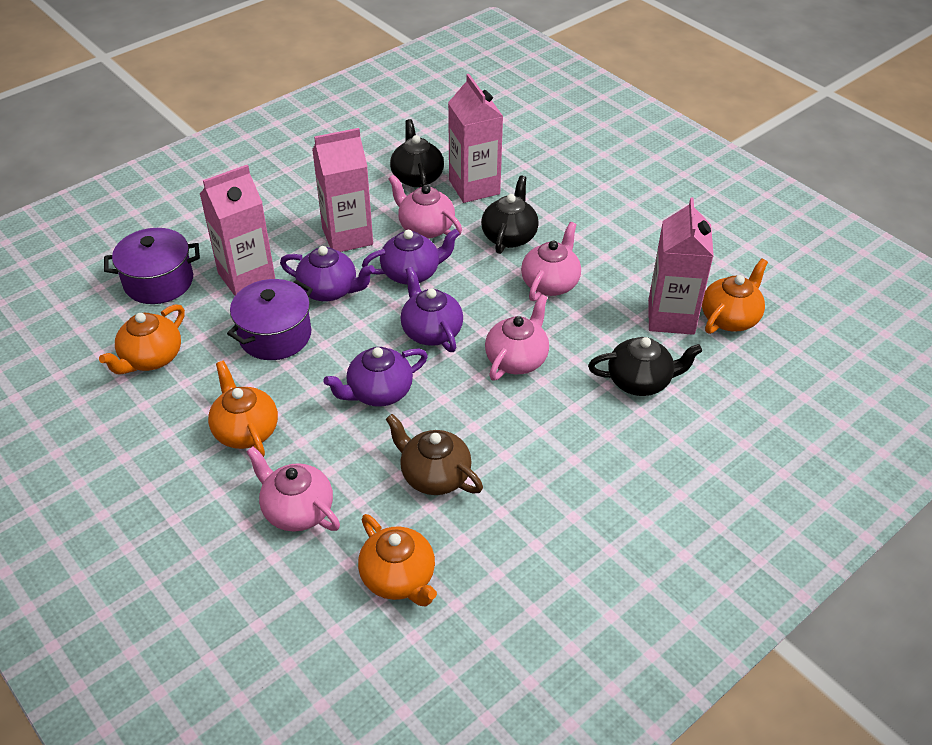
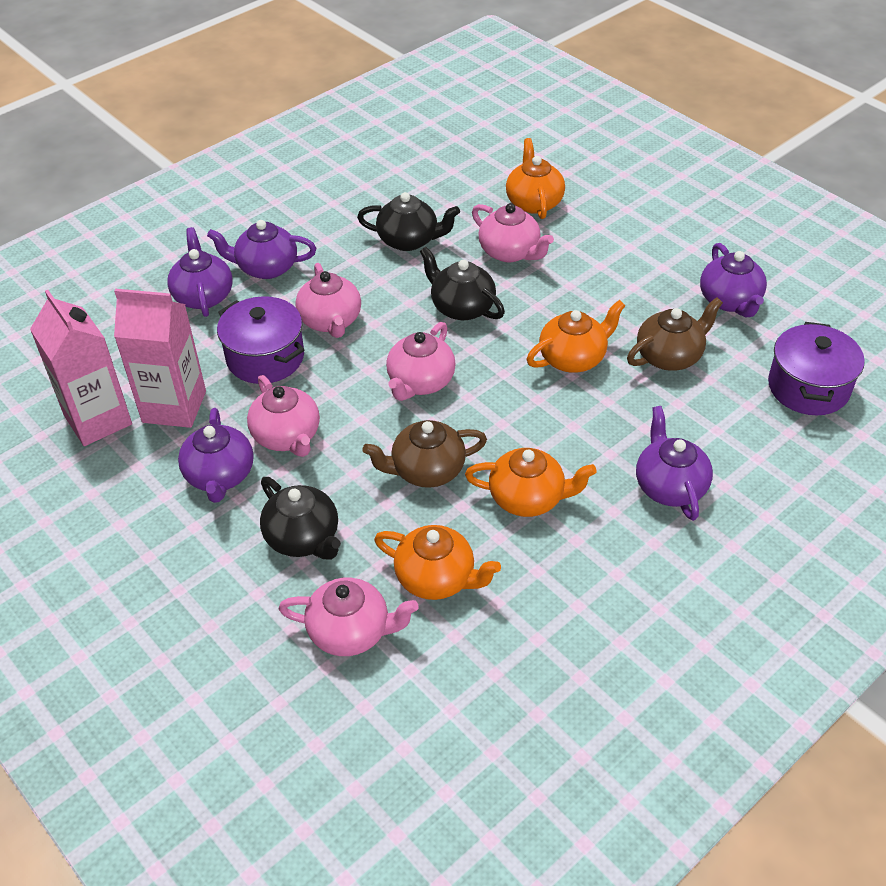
brown teapot: 1 -> 2
pink carton: 4 -> 2
pink teapot: 4 -> 5
purple teapot: 4 -> 5

